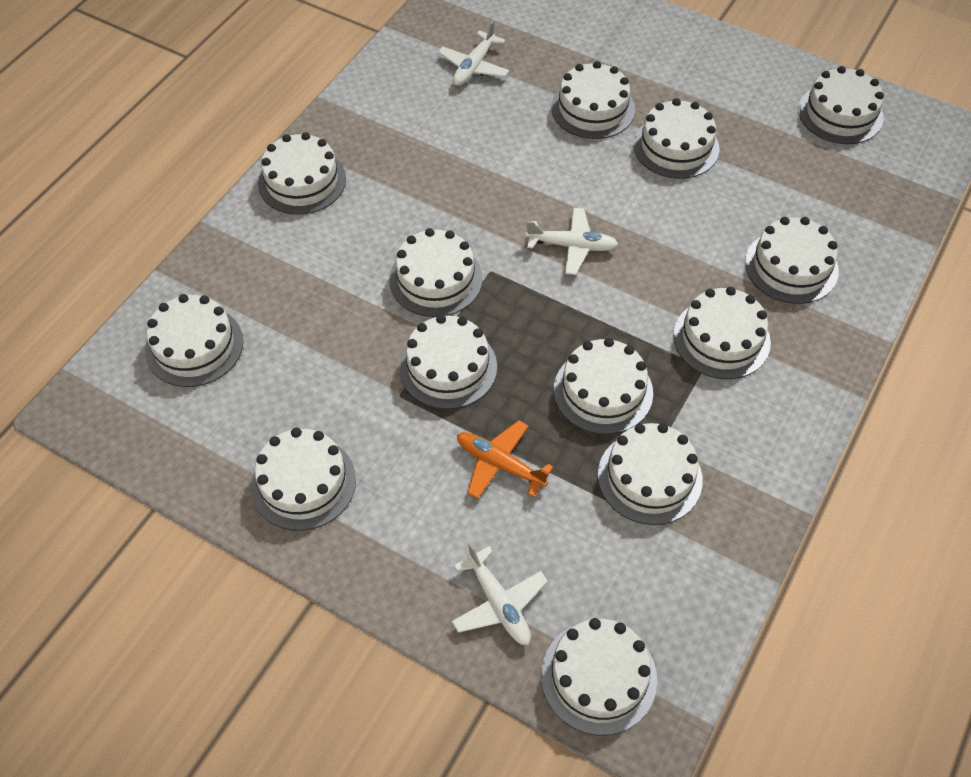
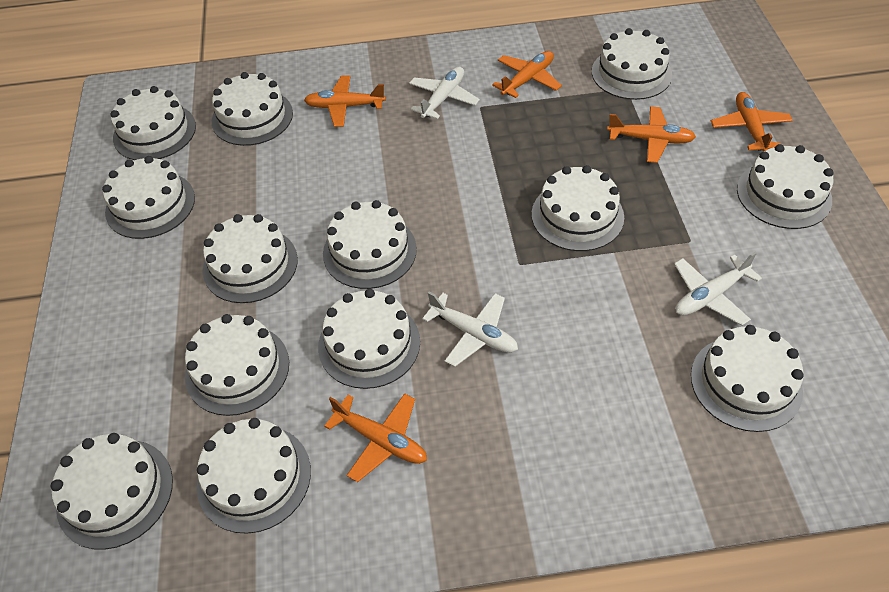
orange plane: 1 -> 5

